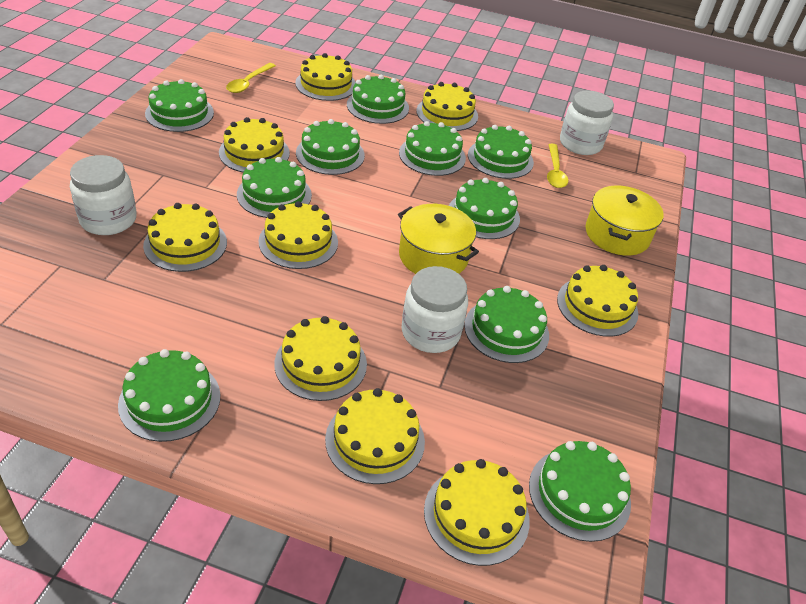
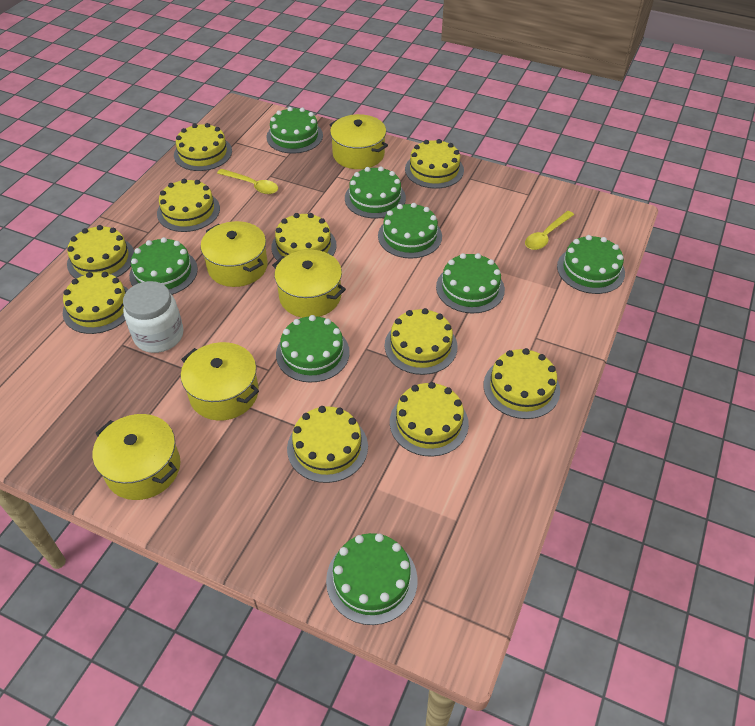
green cake: 10 -> 8
white jar: 3 -> 1
yellow cake: 9 -> 10
yellow pot: 2 -> 5

